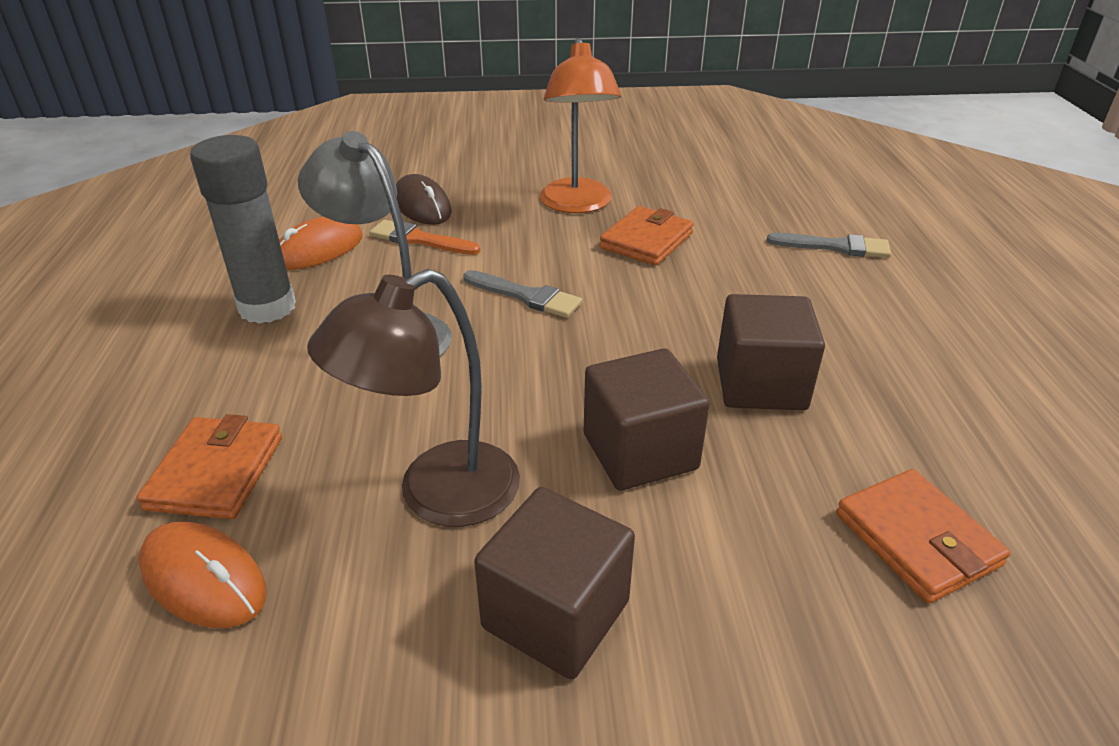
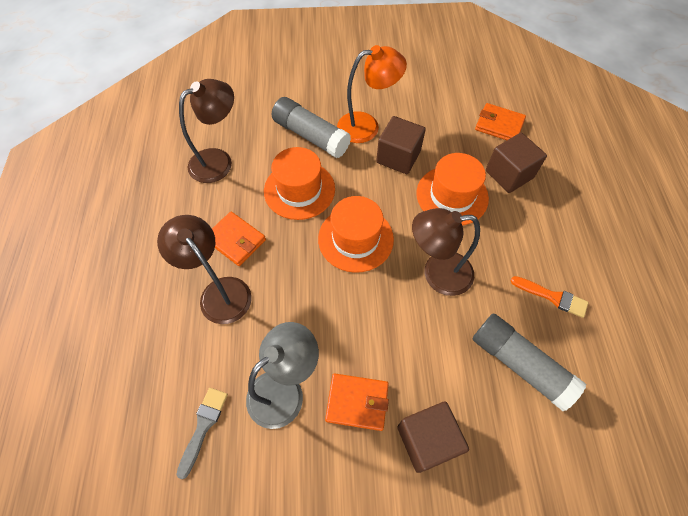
brown lamp: 1 -> 3
brown mouse: 1 -> 0
grey brush: 2 -> 1
grey glue stick: 1 -> 2
orange hat: 0 -> 3
orange mouse: 2 -> 0

